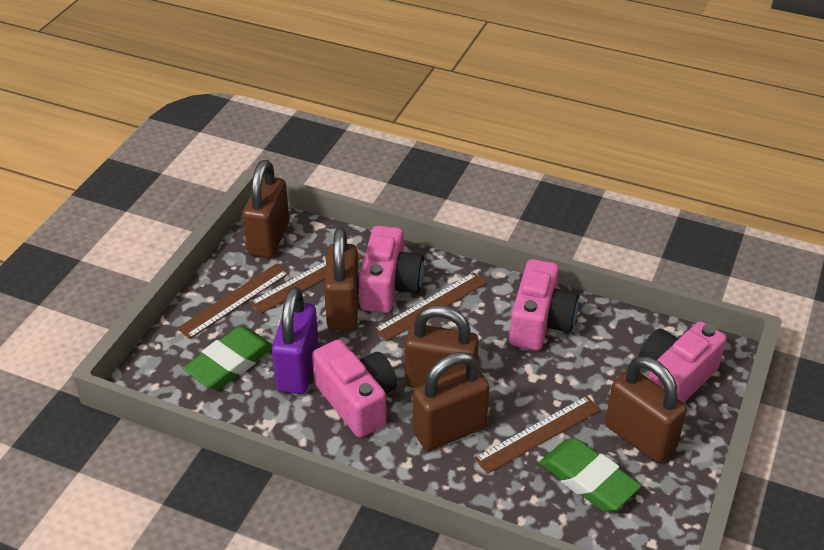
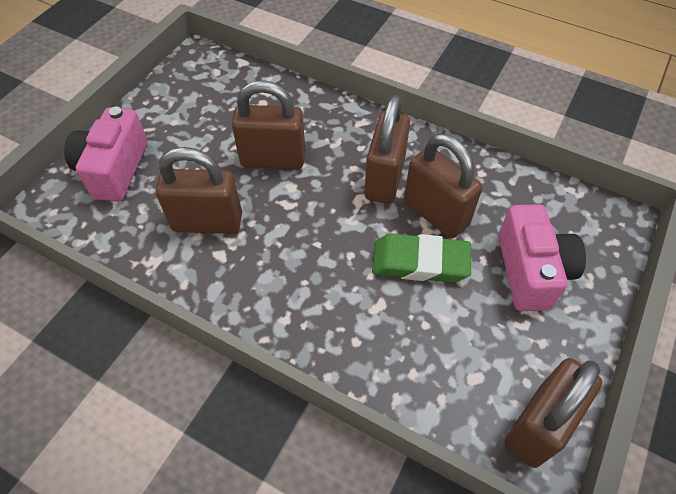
brown ruler: 4 -> 0
green eraser: 2 -> 1
pink camera: 4 -> 2
purple padlock: 1 -> 0

